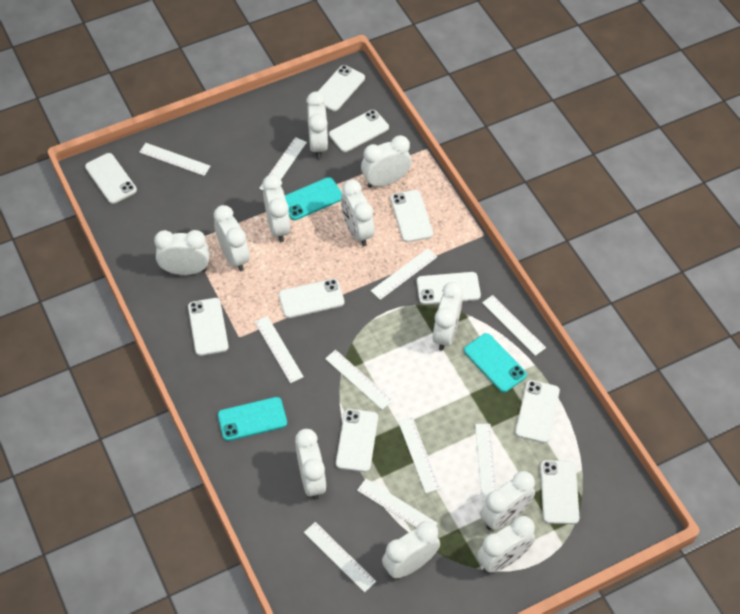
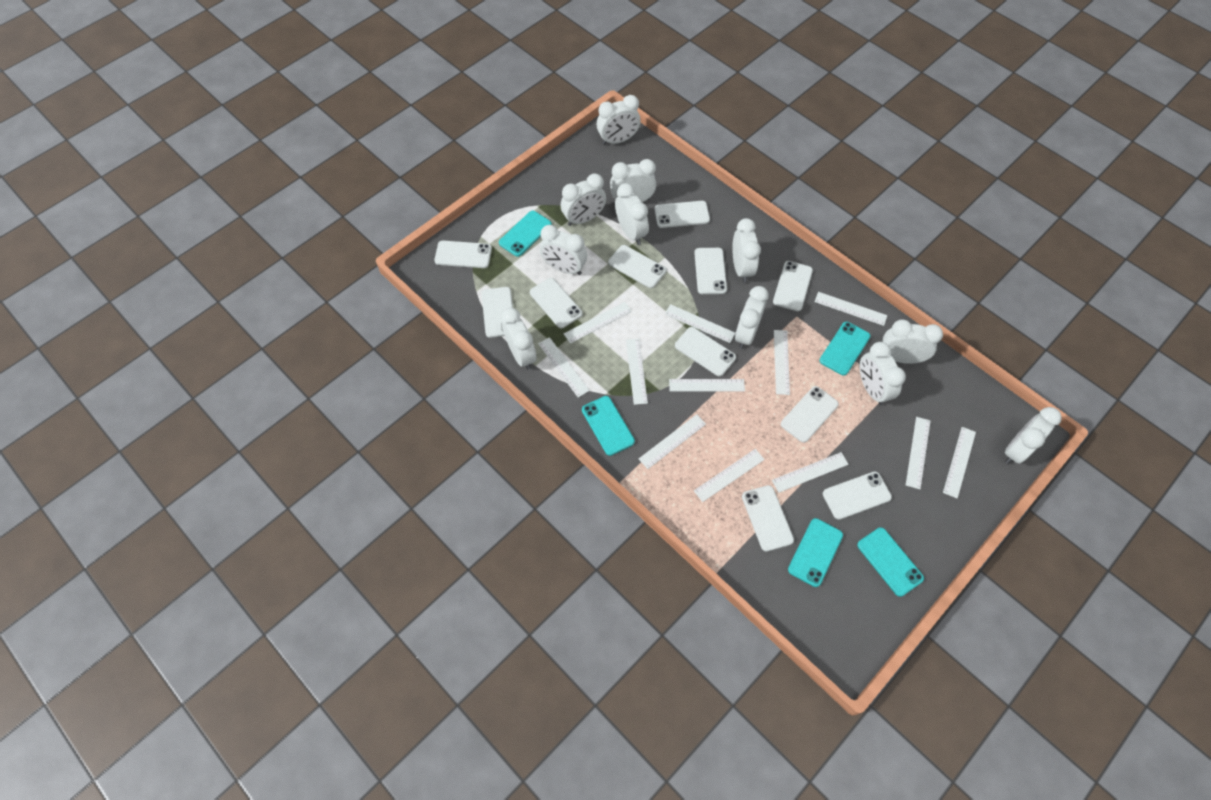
turquoise phone: 3 -> 5
white phone: 10 -> 11
white ruler: 10 -> 12

